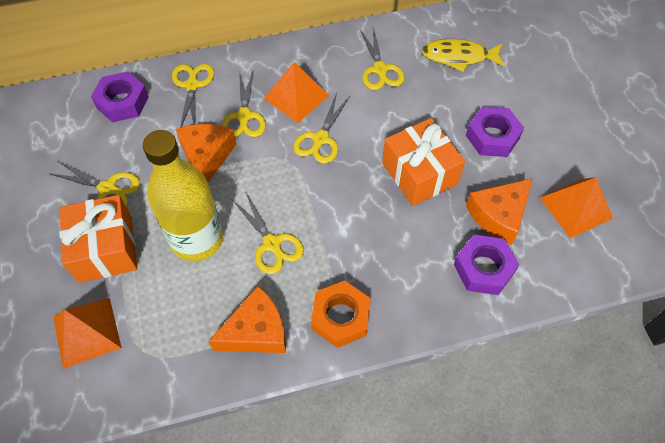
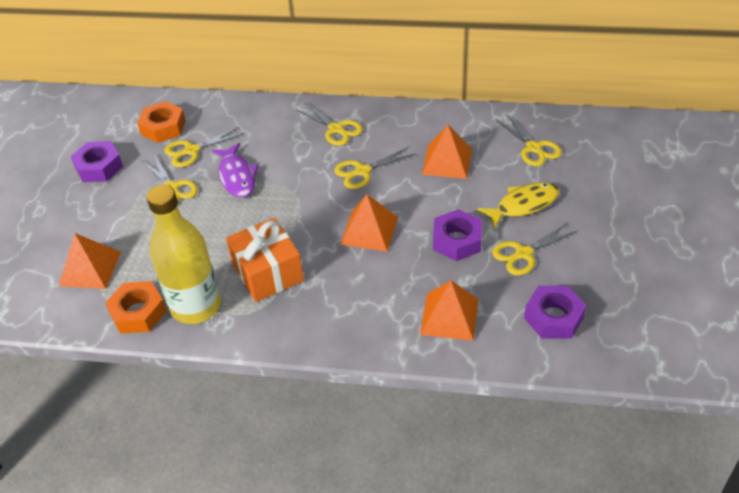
orange cheese: 3 -> 0
orange gift: 2 -> 1
orange nut: 1 -> 2
orange pyramid: 3 -> 4
purple fish: 0 -> 1

